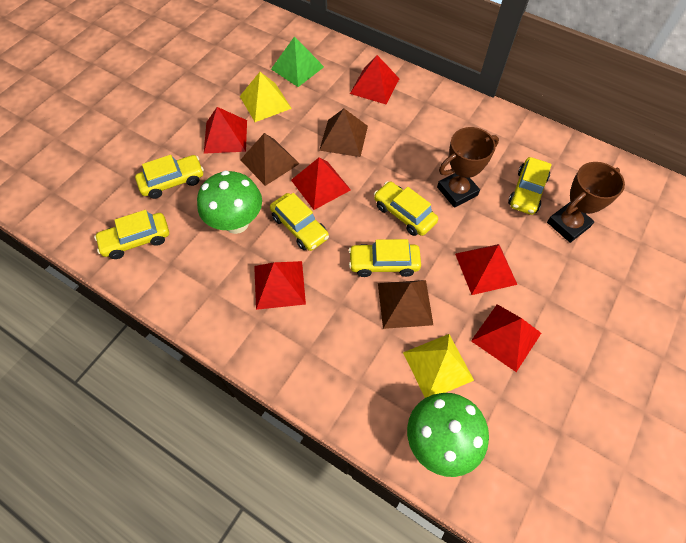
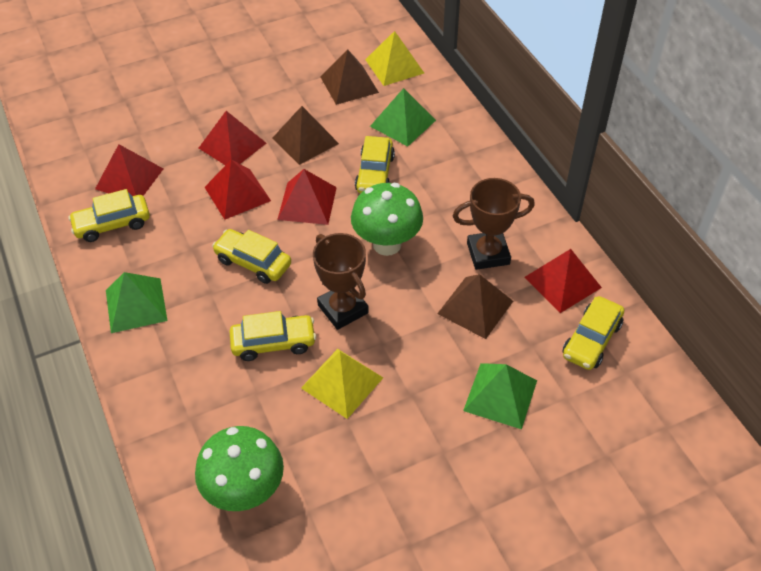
green pyramid: 1 -> 3
red pyramid: 6 -> 5
yellow car: 6 -> 5

